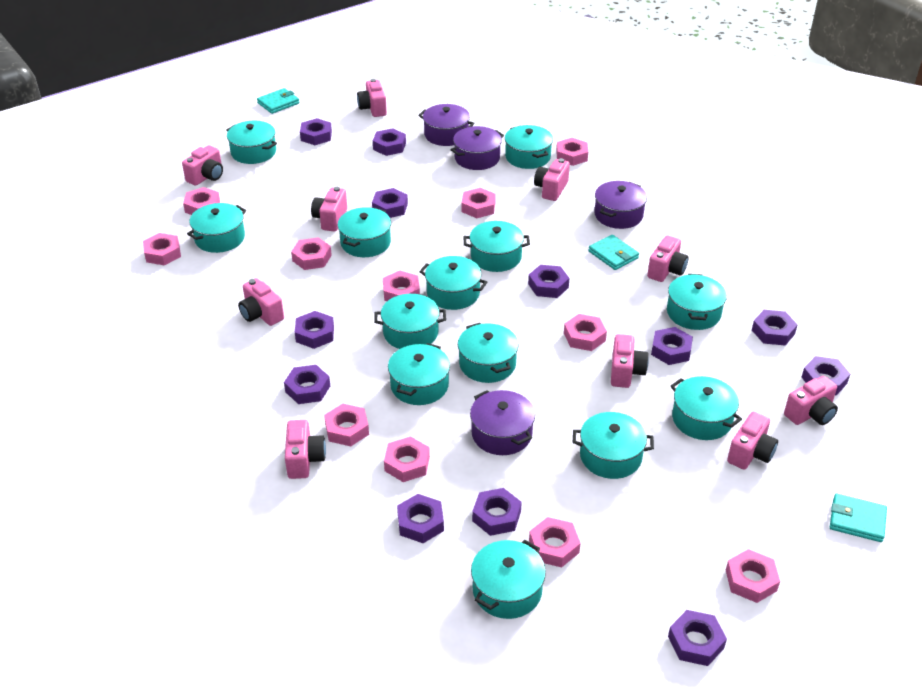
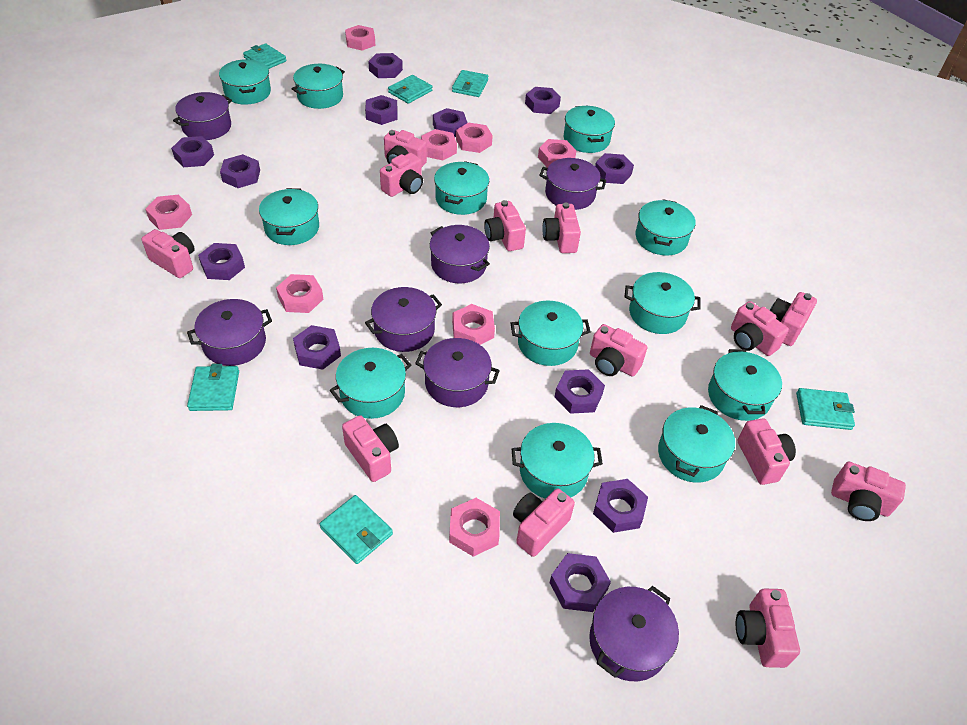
pink camera: 10 -> 13
pink nut: 11 -> 8
purple pot: 4 -> 7
turquoise pot: 13 -> 12
turquoise wallet: 3 -> 6

